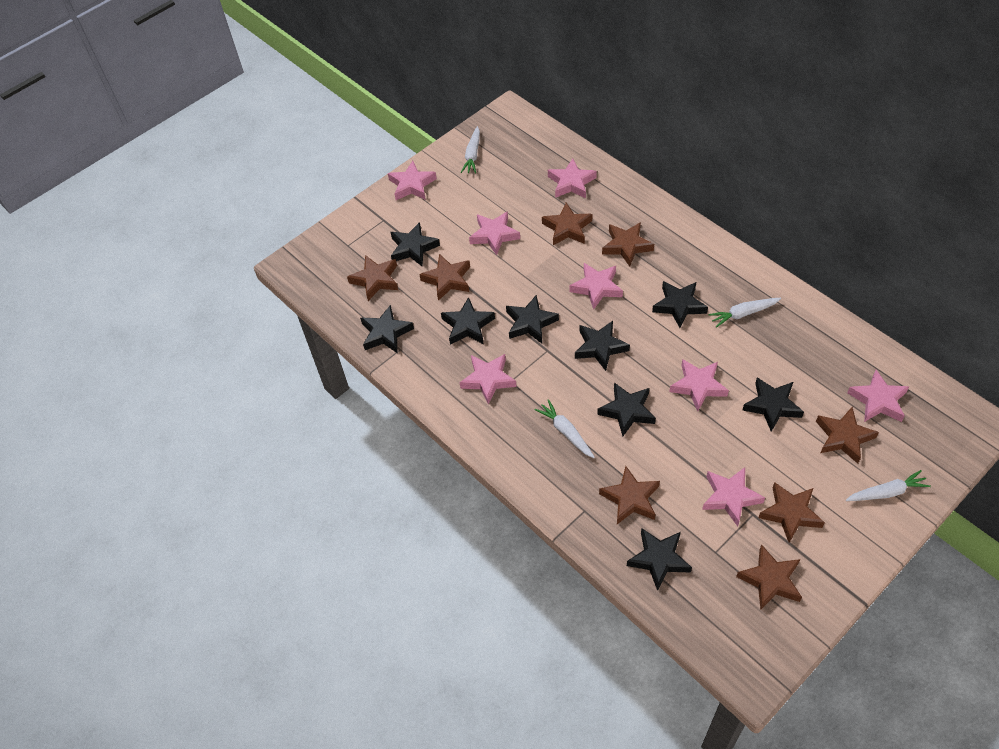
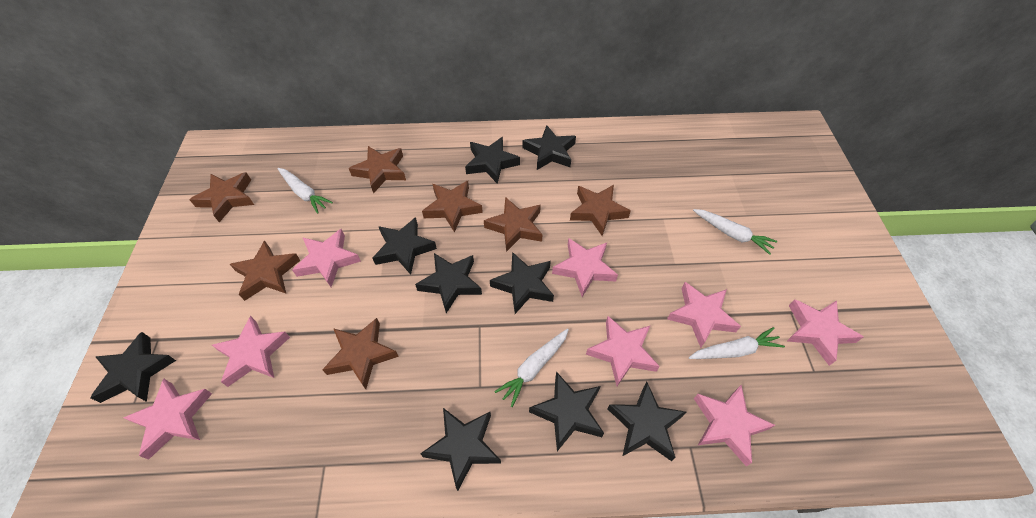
brown star: 8 -> 7

